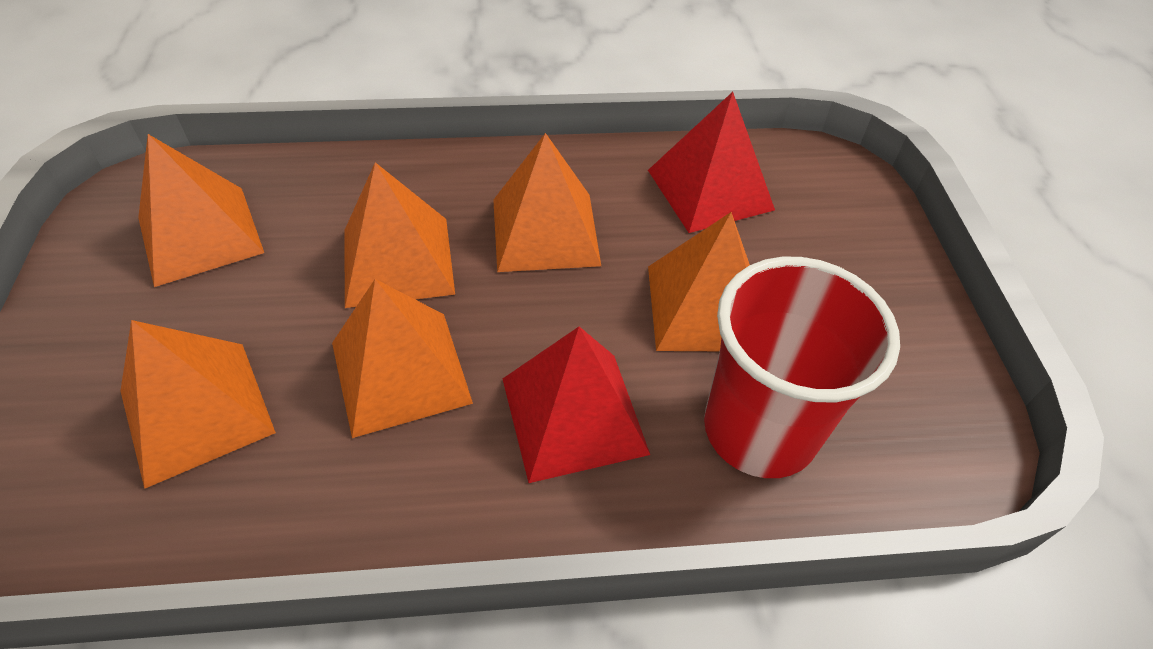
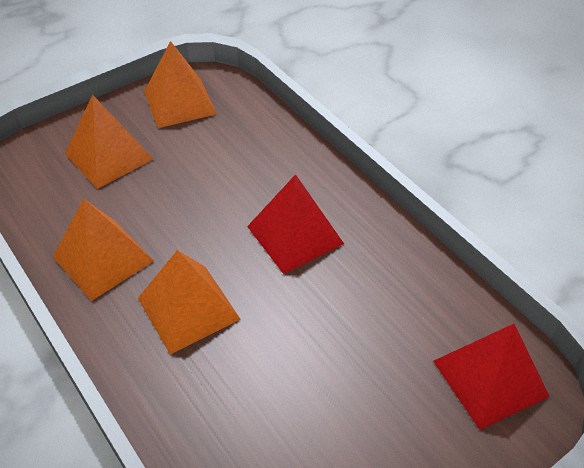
orange pyramid: 6 -> 4
red cup: 1 -> 0

